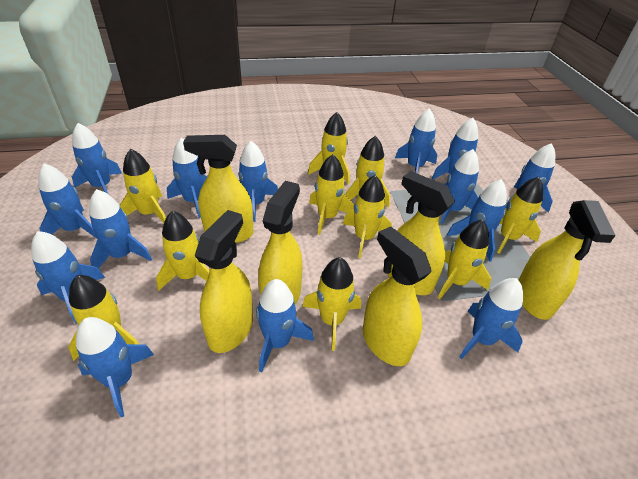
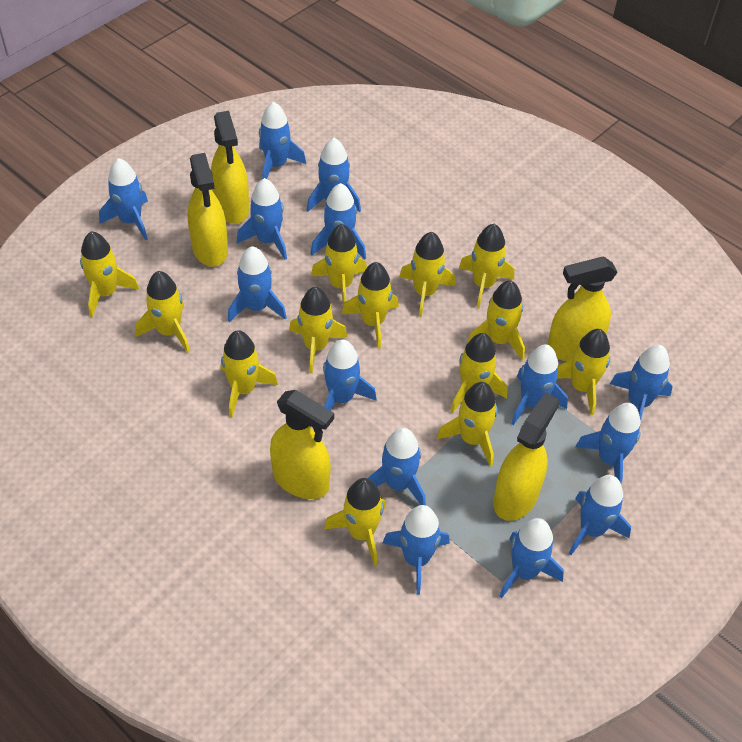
yellow rocket: 10 -> 13
yellow spray bottle: 6 -> 5

